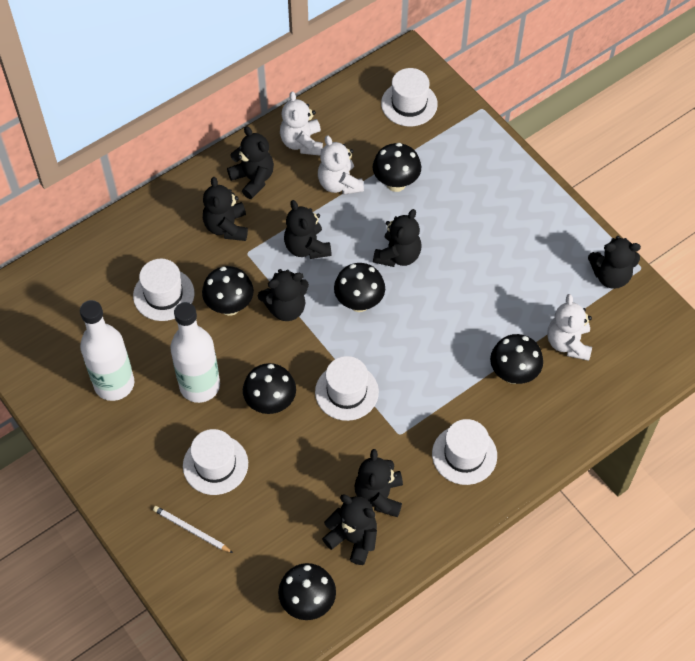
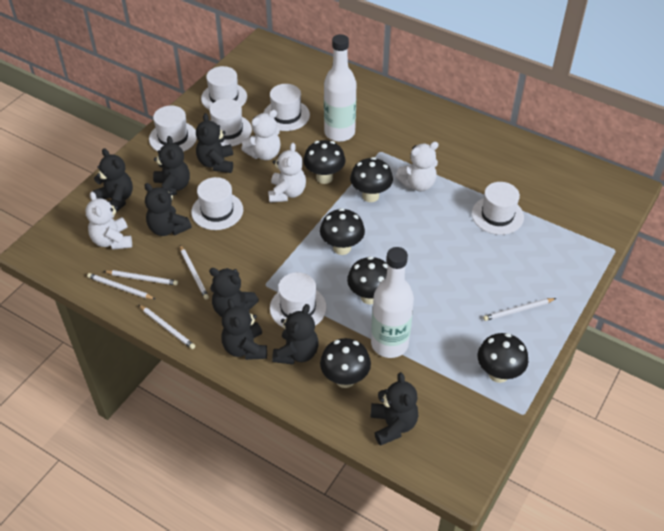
white hat: 5 -> 7
white pencil: 1 -> 5
white teddy bear: 3 -> 4

